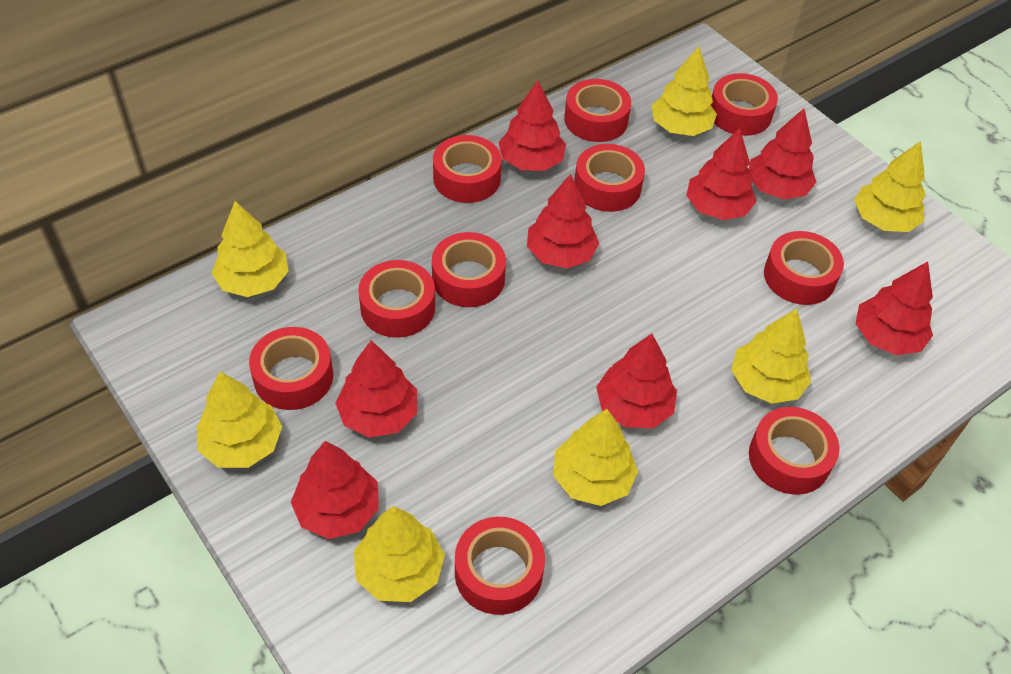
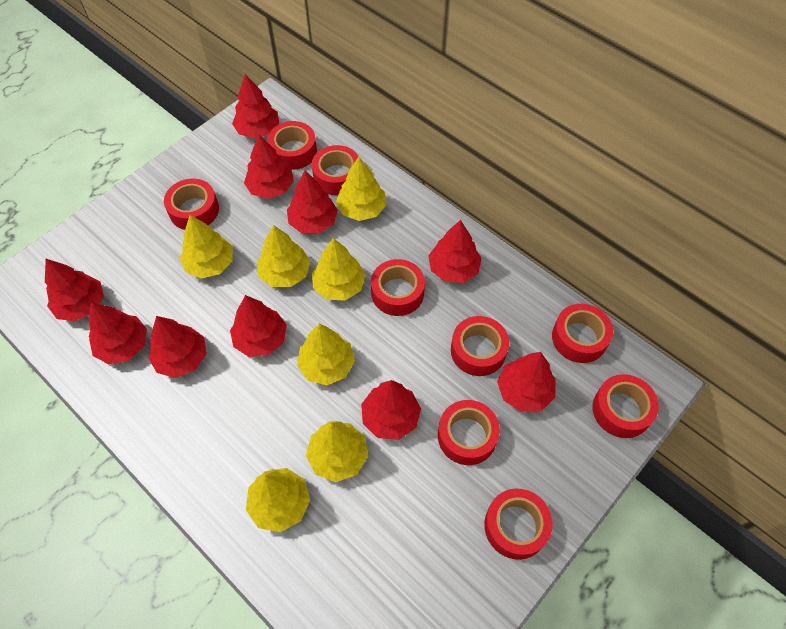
red tape: 10 -> 9
red tree: 8 -> 10

